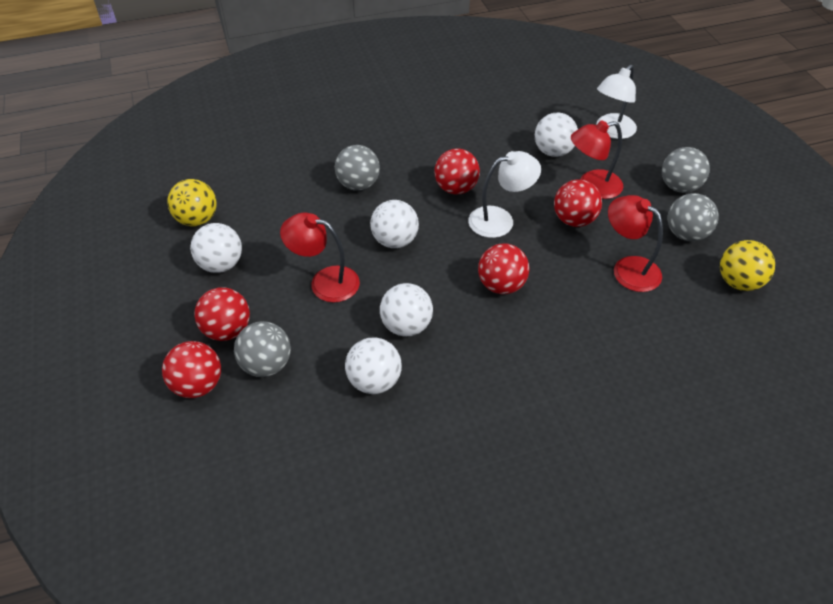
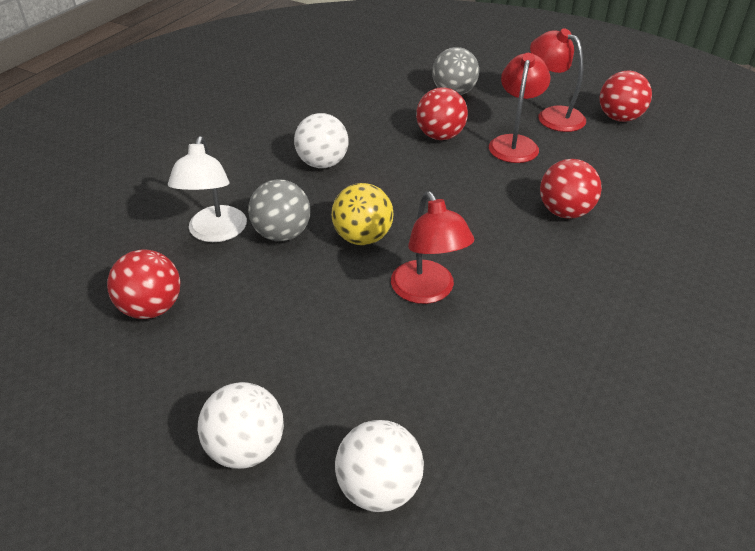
grey ball: 4 -> 2
red ball: 5 -> 4
white ball: 5 -> 3
white lamp: 2 -> 1
yellow ball: 2 -> 1

